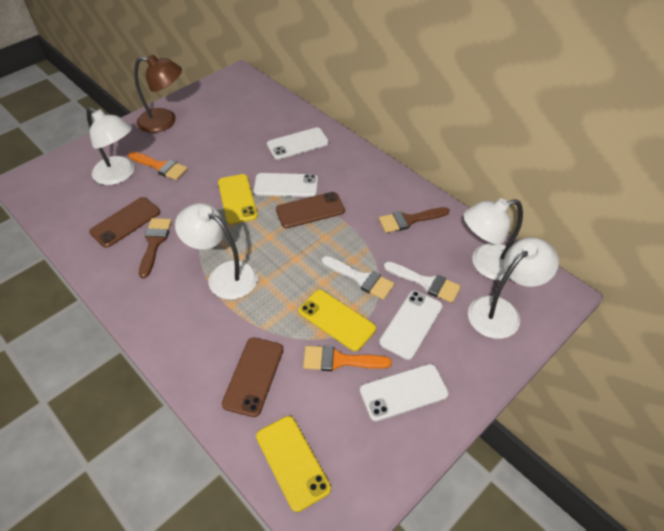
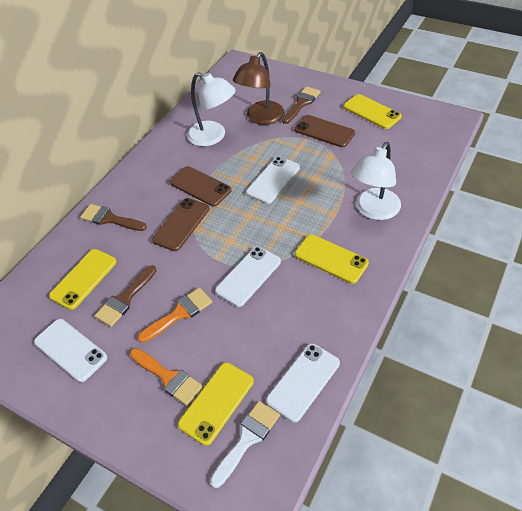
brown brush: 2 -> 3
white brush: 2 -> 1
white lamp: 4 -> 2
yellow phone: 3 -> 4

